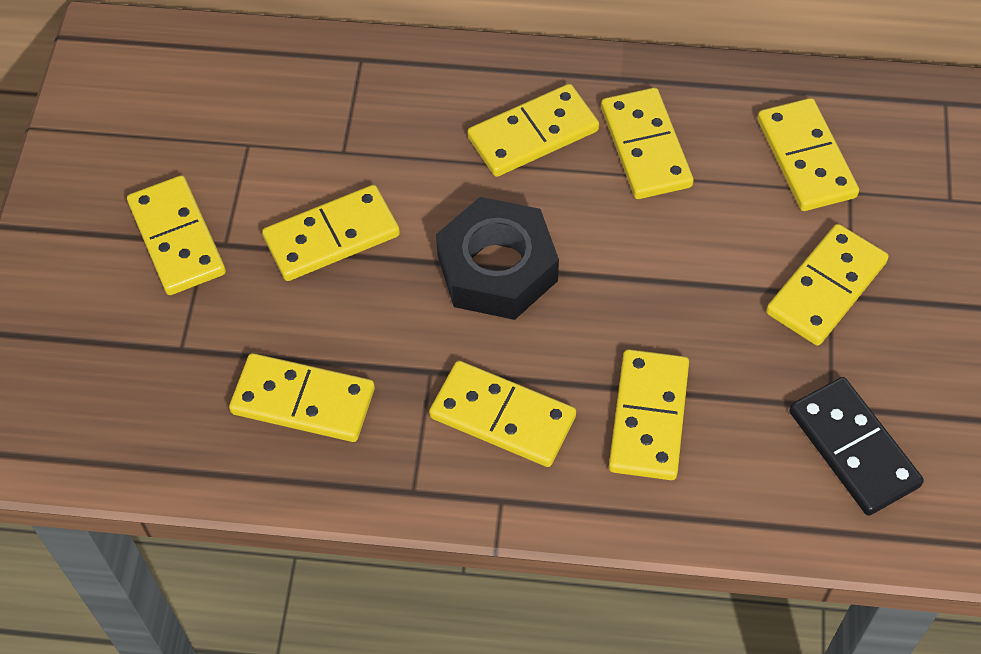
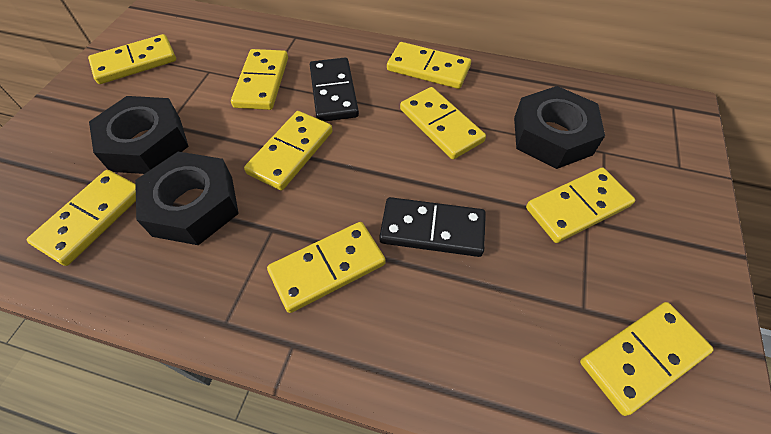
black domino: 1 -> 2
black nut: 1 -> 3

